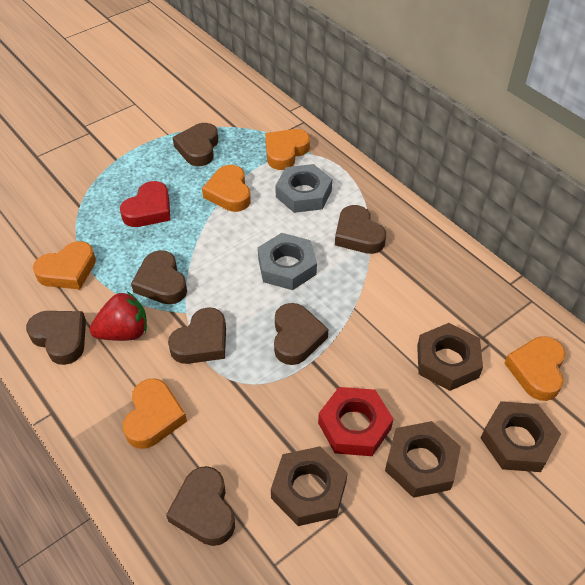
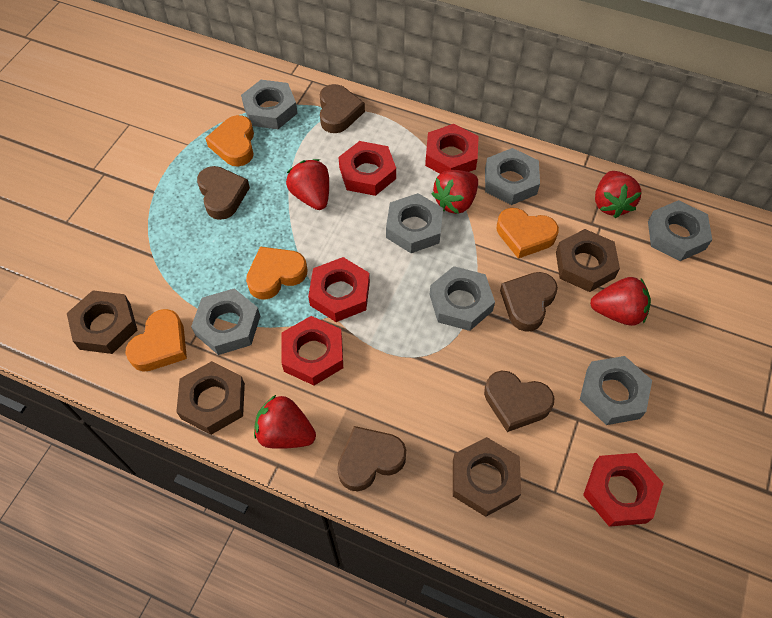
brown heart: 7 -> 5
grey nut: 2 -> 7
orange heart: 5 -> 4
red heart: 1 -> 0
red nut: 1 -> 5
red strawberry: 1 -> 5

